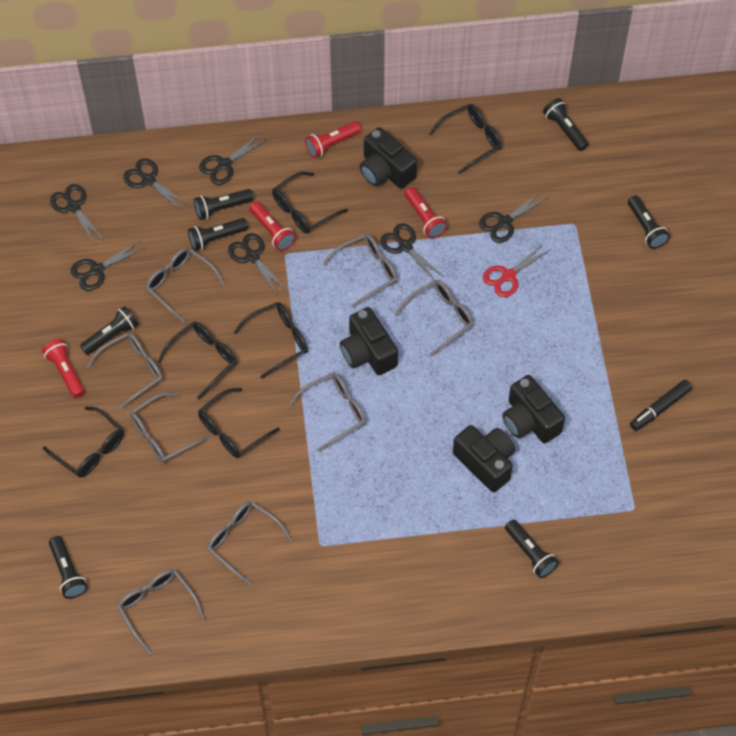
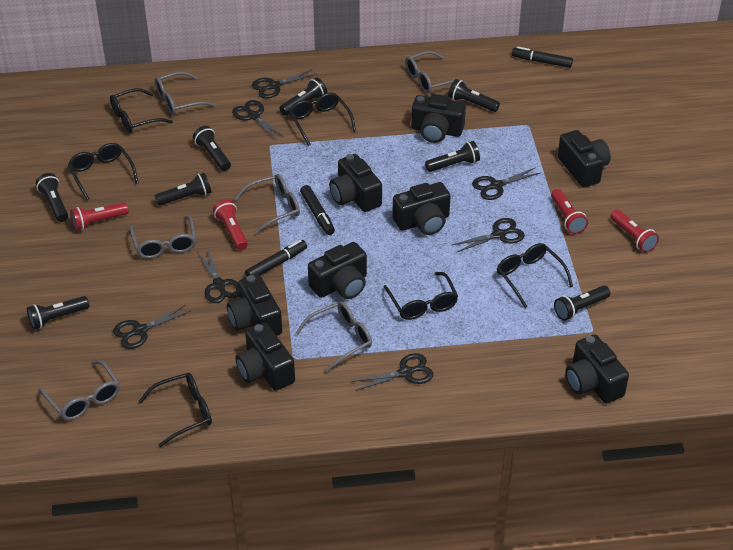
black camera: 4 -> 8
black flashlight: 7 -> 8
black marker: 1 -> 3
grey glasses: 8 -> 6
red scissors: 1 -> 0

